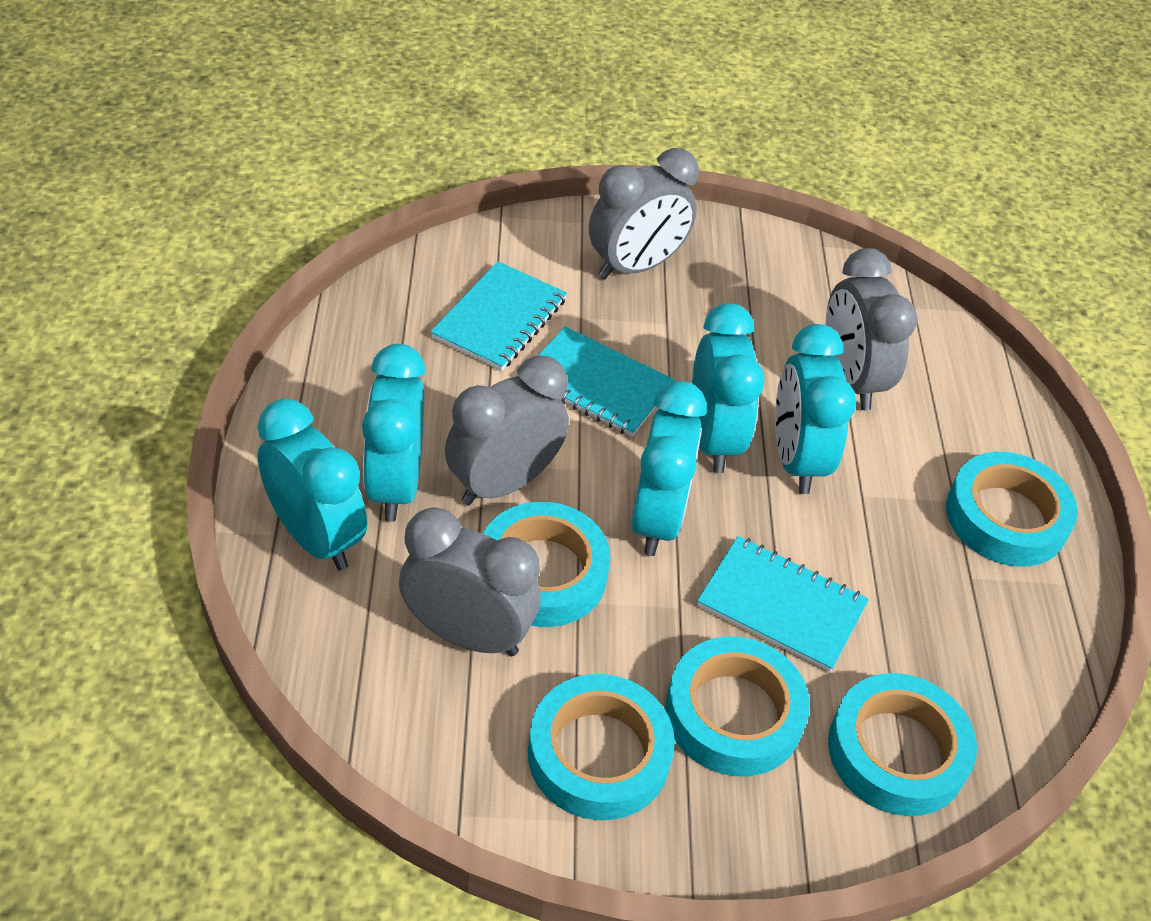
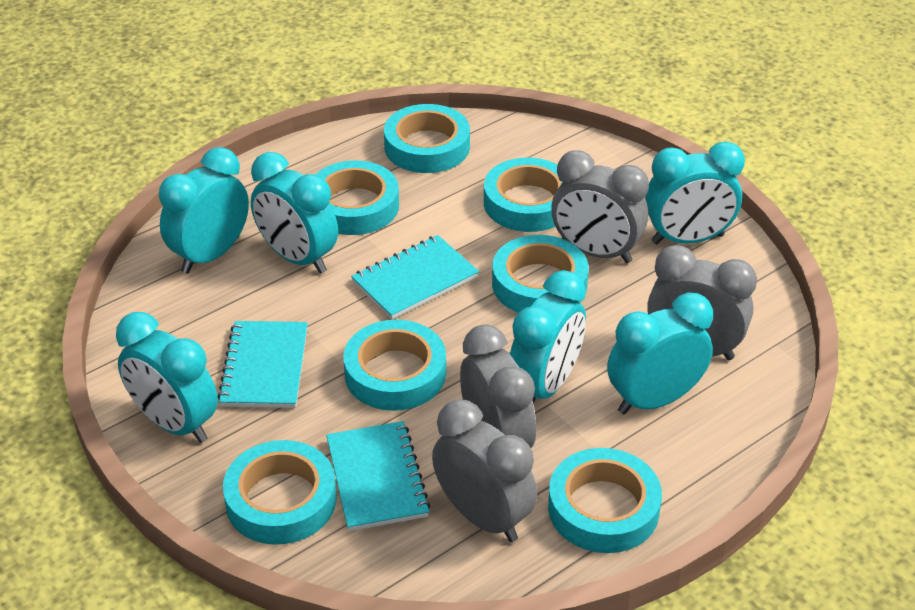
turquoise clock: 5 -> 6
turquoise tape: 5 -> 7

